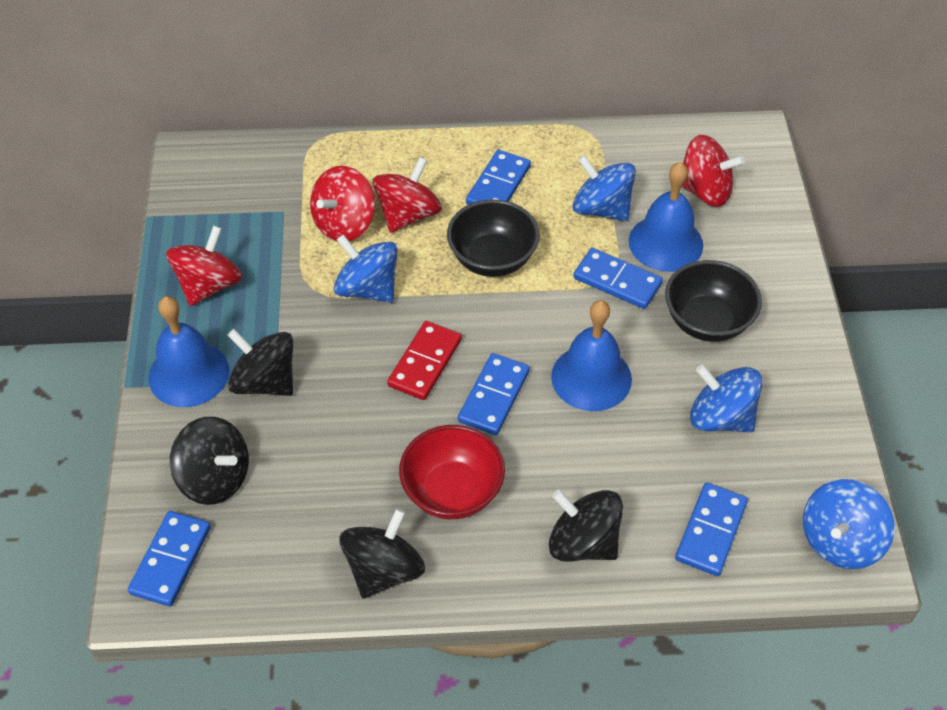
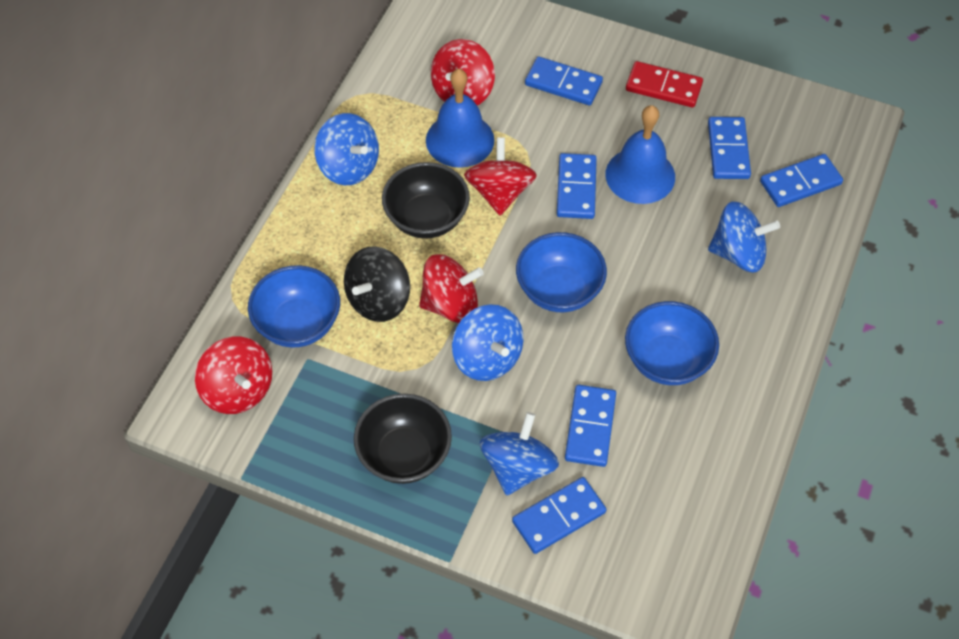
black spinning top: 4 -> 1
blue bell: 3 -> 2
blue bowl: 0 -> 3
blue domino: 5 -> 6
red bowl: 1 -> 0

